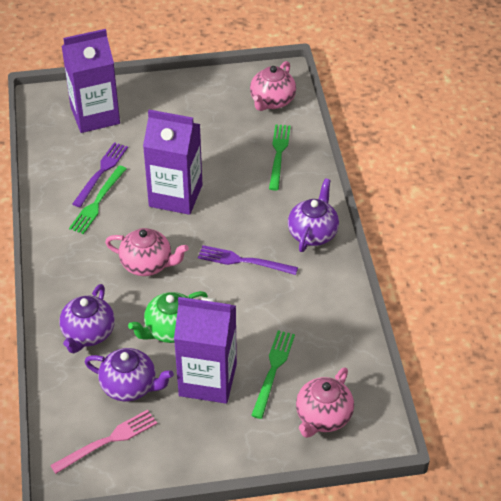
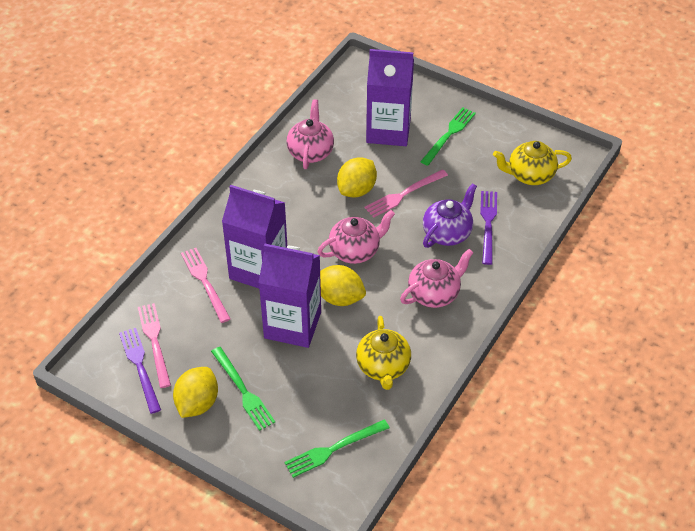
green teapot: 1 -> 0
pink fork: 1 -> 3
purple teapot: 3 -> 1
yellow lemon: 0 -> 3
yellow teapot: 0 -> 2

